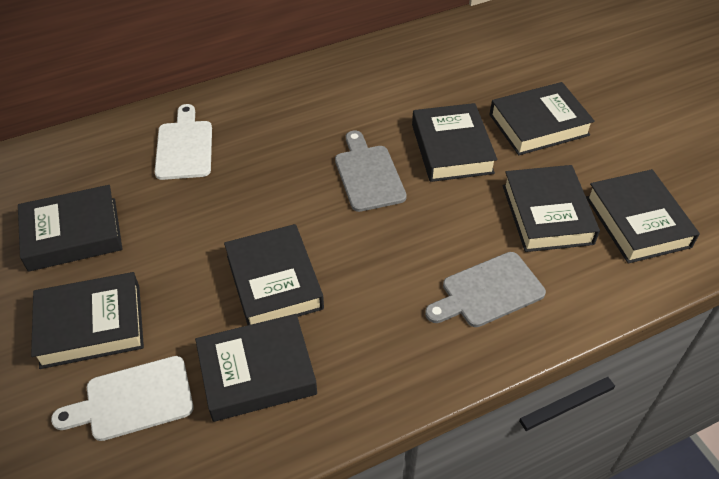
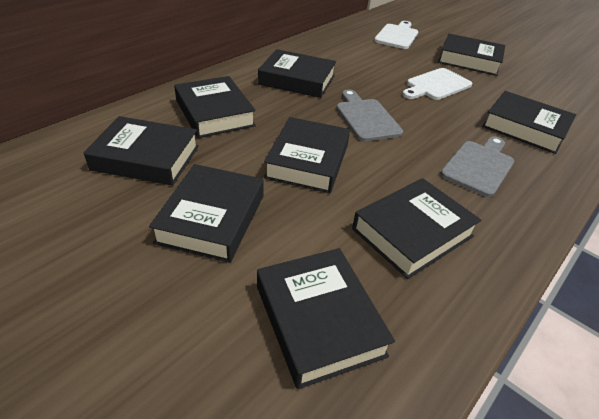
black book: 8 -> 9

